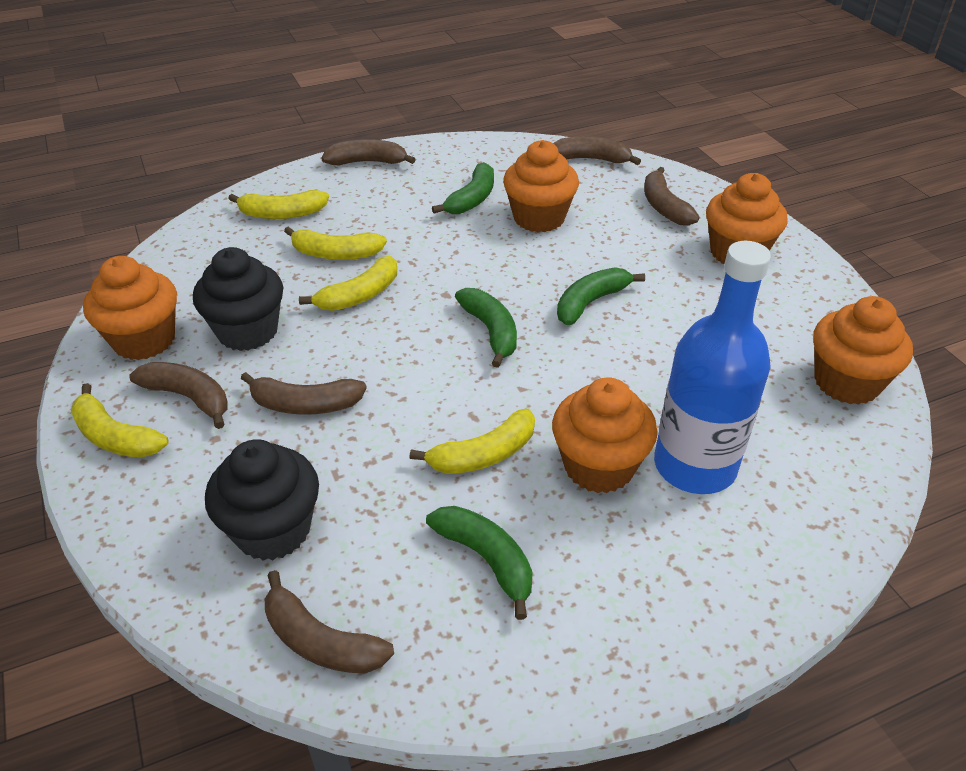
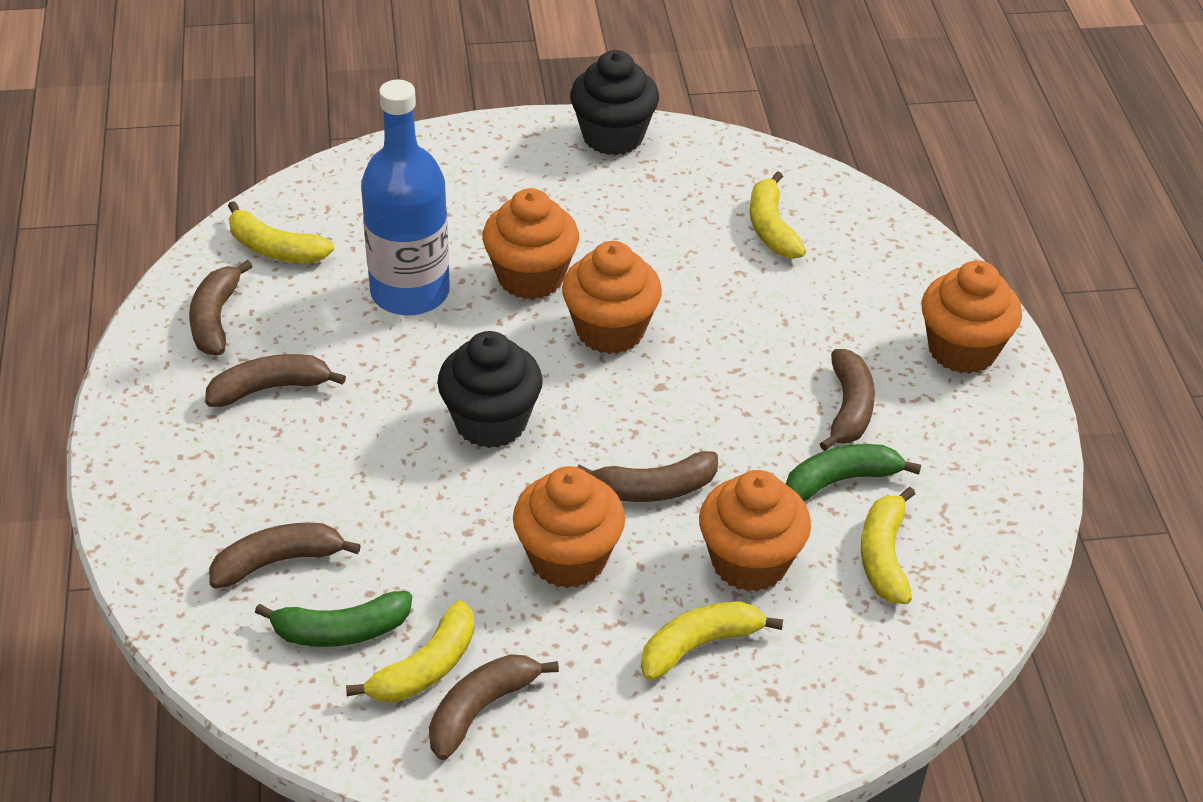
green banana: 4 -> 2

